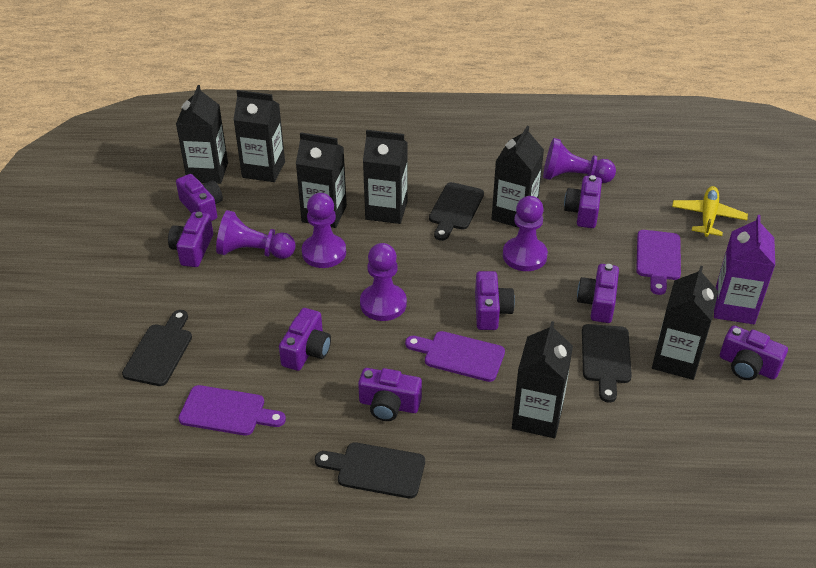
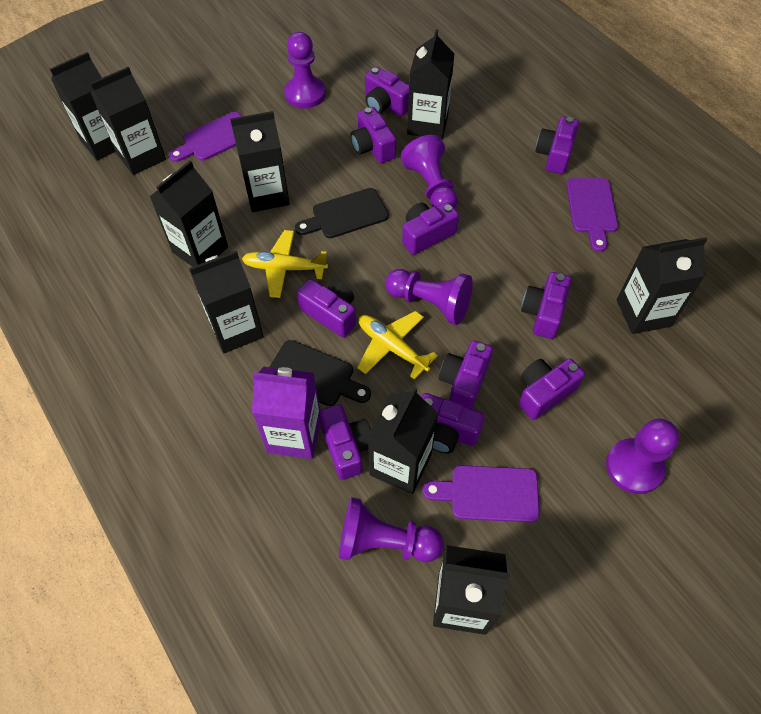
black carton: 7 -> 9
black cutting board: 4 -> 2
purple camera: 8 -> 10
yellow plane: 1 -> 2

